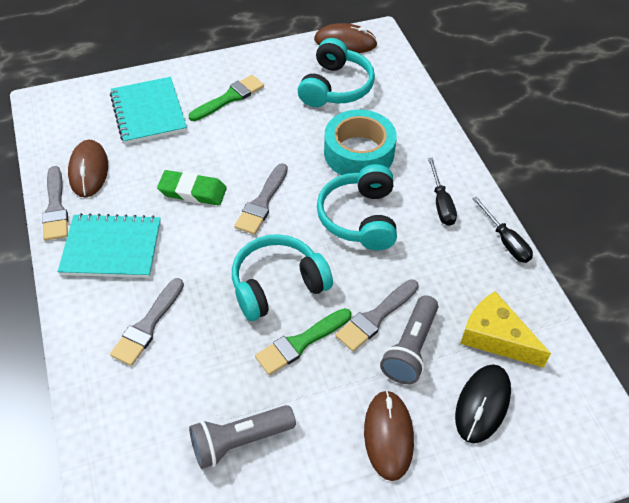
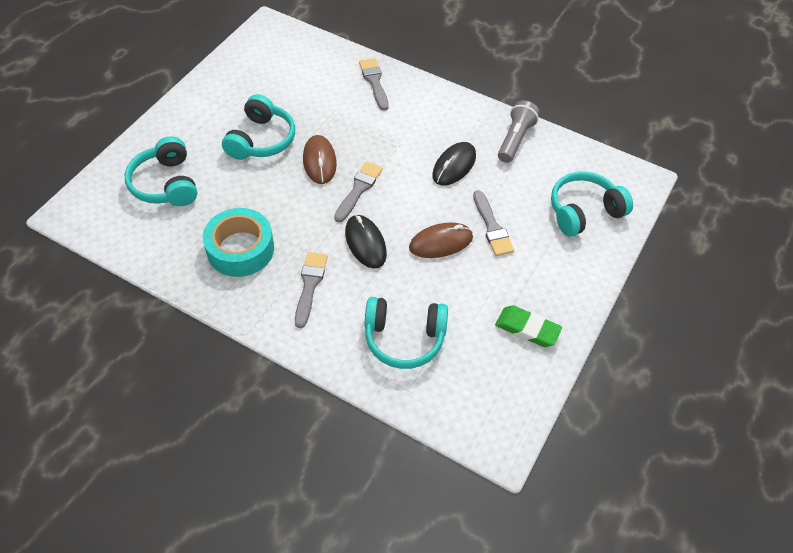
black mouse: 1 -> 2
black screwdriver: 2 -> 0
brown mouse: 3 -> 2
green brush: 2 -> 0
grey flashlight: 2 -> 1
turquoise headphones: 3 -> 4
turquoise notebook: 2 -> 0
yellow cheese: 1 -> 0

